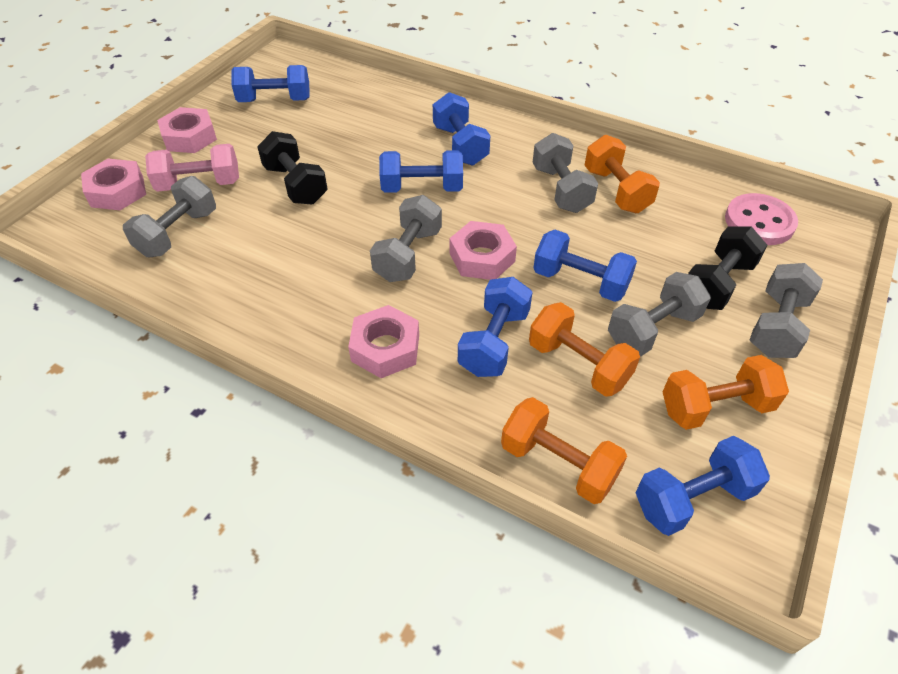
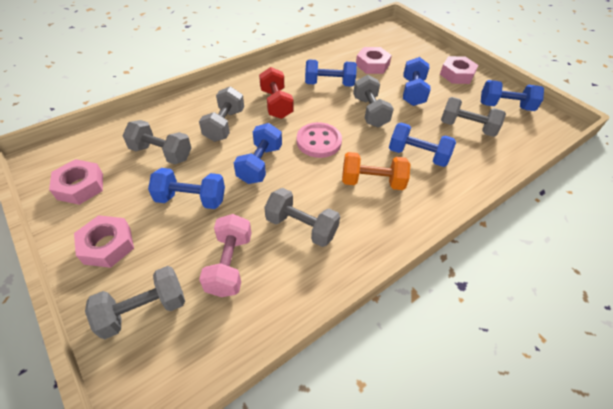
black dumbbell: 2 -> 0
grey dumbbell: 5 -> 6
orange dumbbell: 4 -> 1
red dumbbell: 0 -> 1

